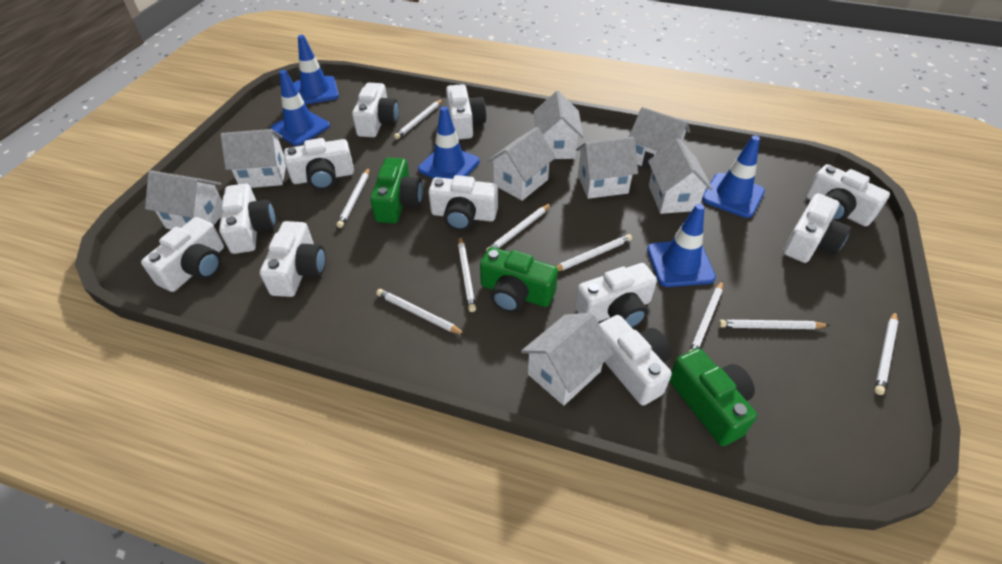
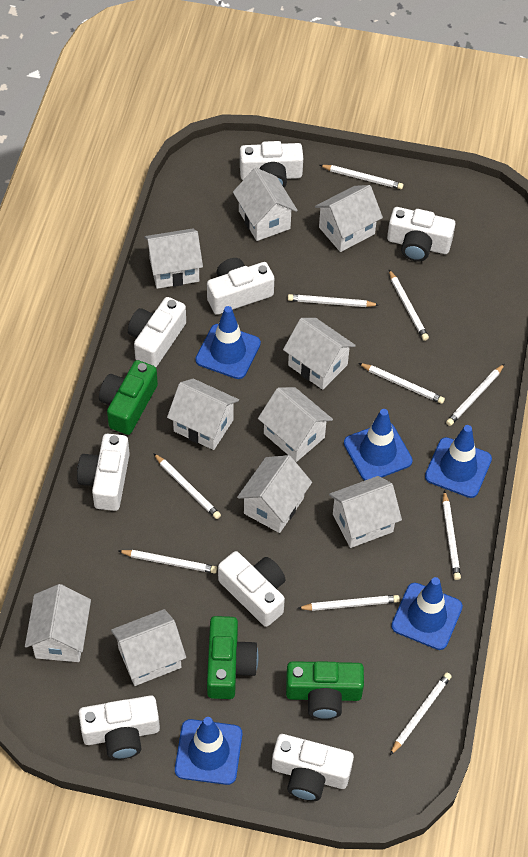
white camera: 11 -> 8
white house: 8 -> 10
white pencil: 9 -> 10

